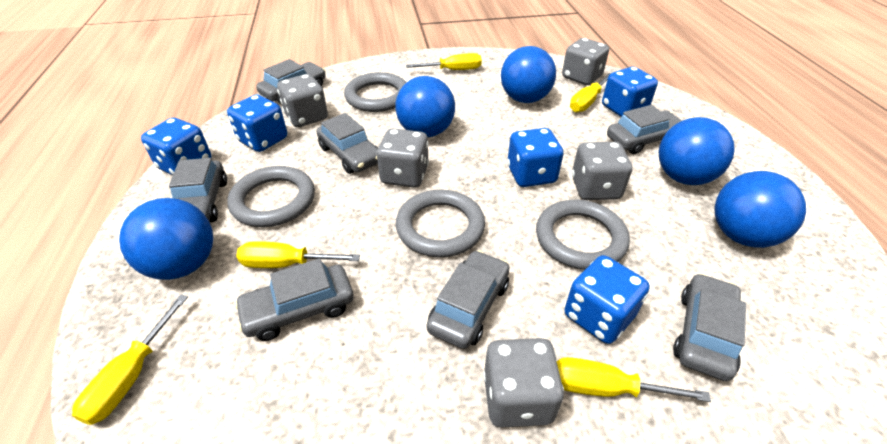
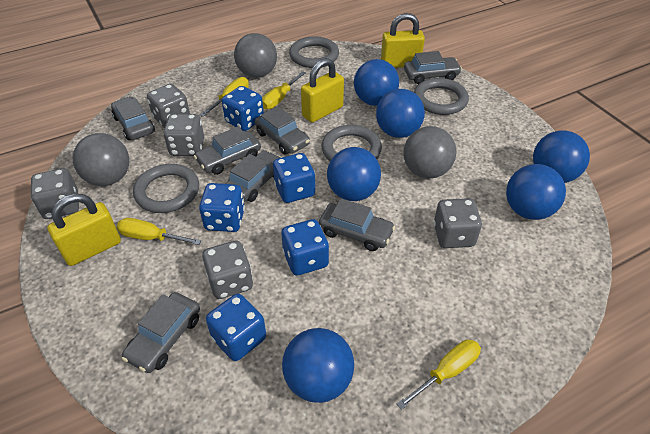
blue ball: 5 -> 6
grey ball: 0 -> 3
yellow padlock: 0 -> 3
yellow screwdriver: 5 -> 4

